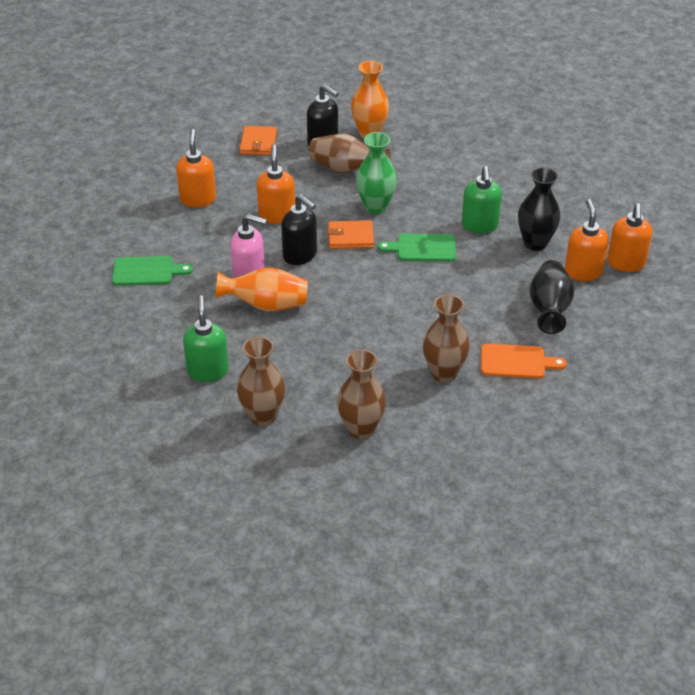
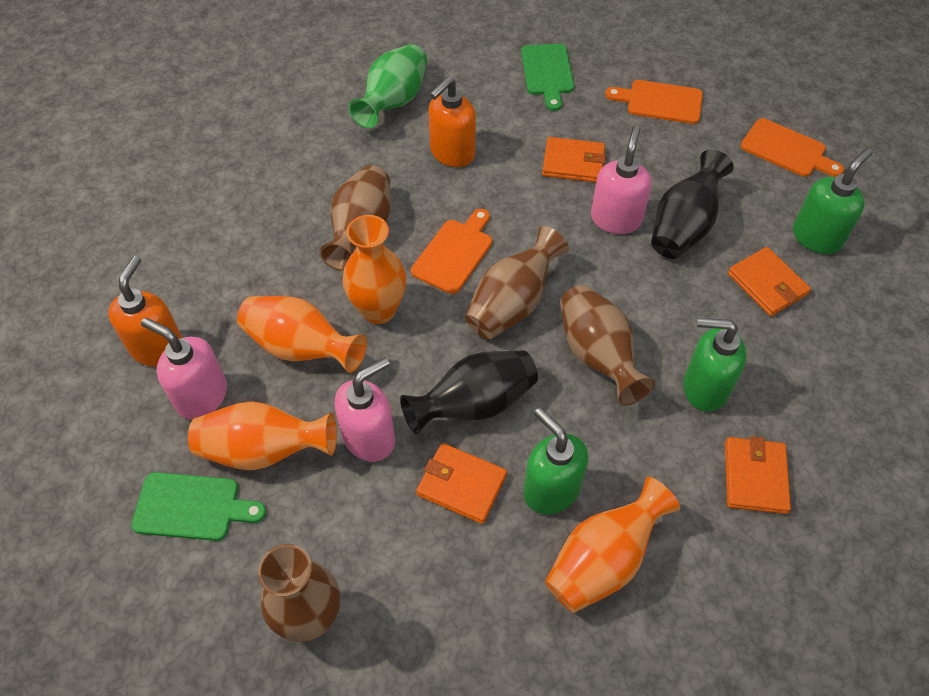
black soap dispenser: 2 -> 0
green soap dispenser: 2 -> 3
orange cutting board: 1 -> 3
orange soap dispenser: 4 -> 2
orange vase: 2 -> 4
orange wallet: 2 -> 4
pink soap dispenser: 1 -> 3

